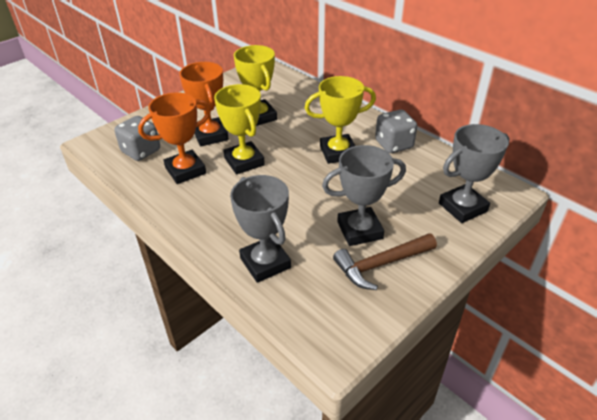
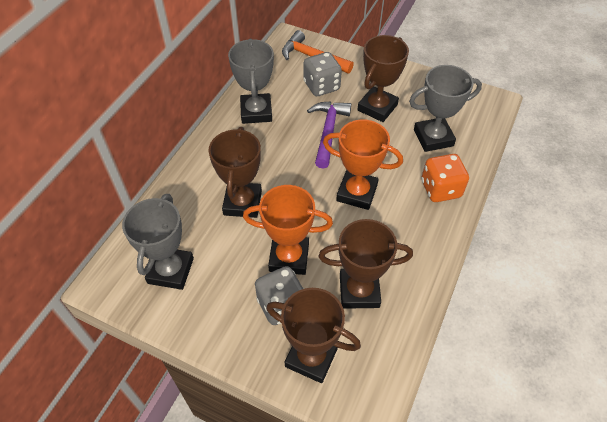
brown hammer: 1 -> 0
brown trophy: 0 -> 4
orange dice: 0 -> 1
orange hammer: 0 -> 1
purple hammer: 0 -> 1
yellow trophy: 3 -> 0

